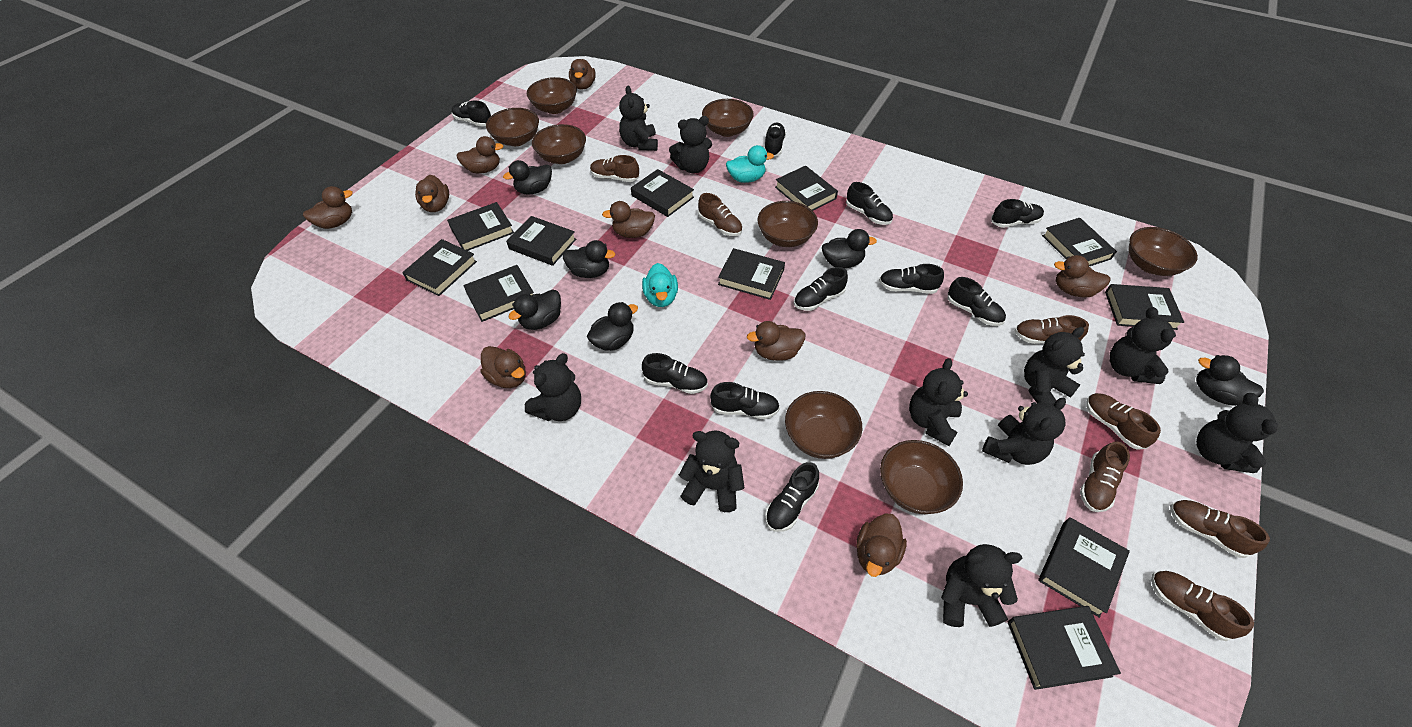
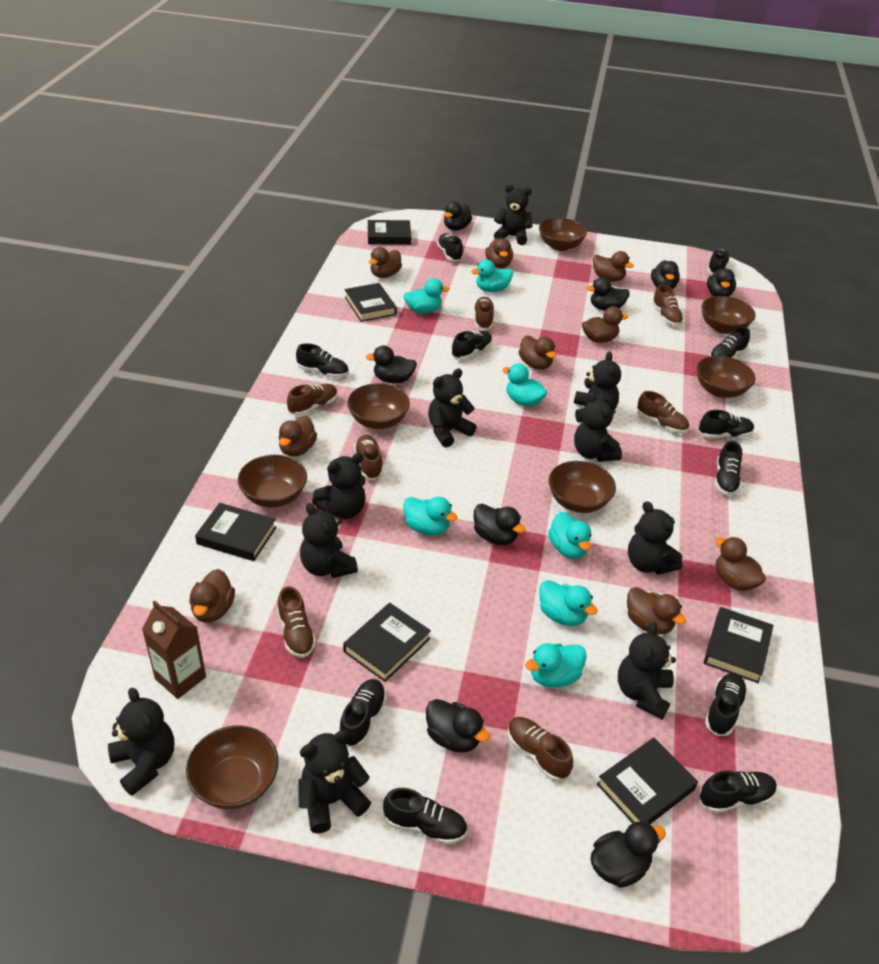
black book: 11 -> 6
black duck: 6 -> 8
black shoe: 10 -> 11
brown bowl: 8 -> 7
brown carton: 0 -> 1
turquoise duck: 2 -> 7

